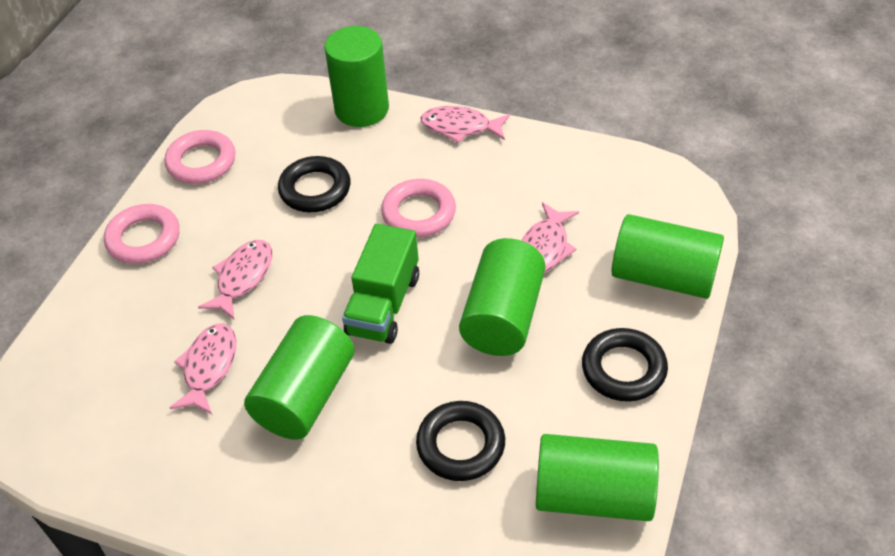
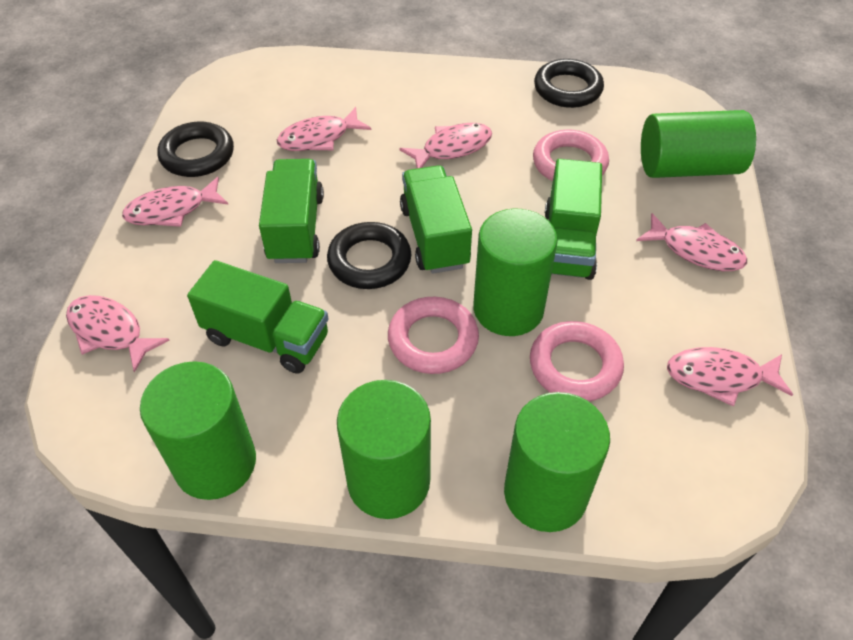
green truck: 1 -> 4
pink fish: 4 -> 6

